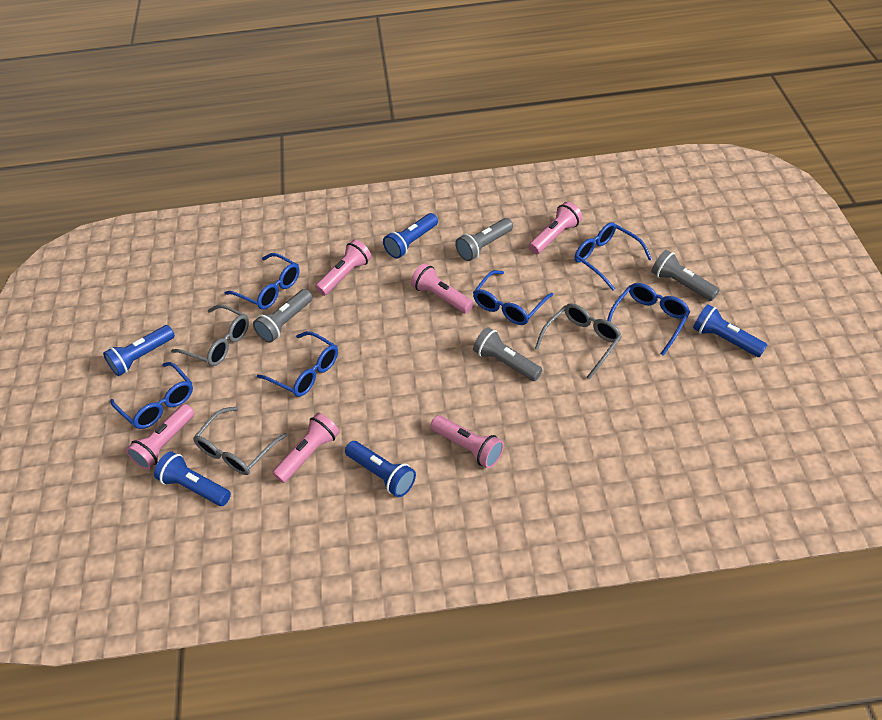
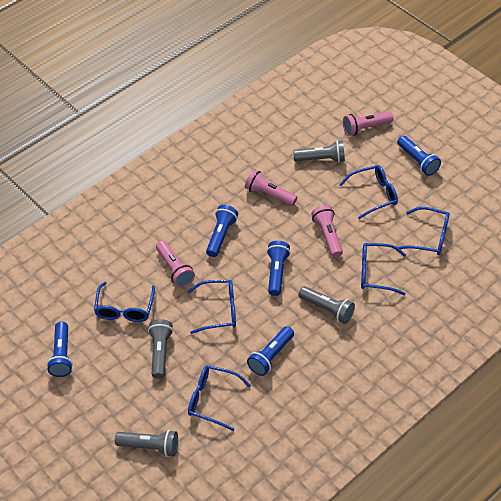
grey glasses: 3 -> 0
pink flashlight: 6 -> 4

